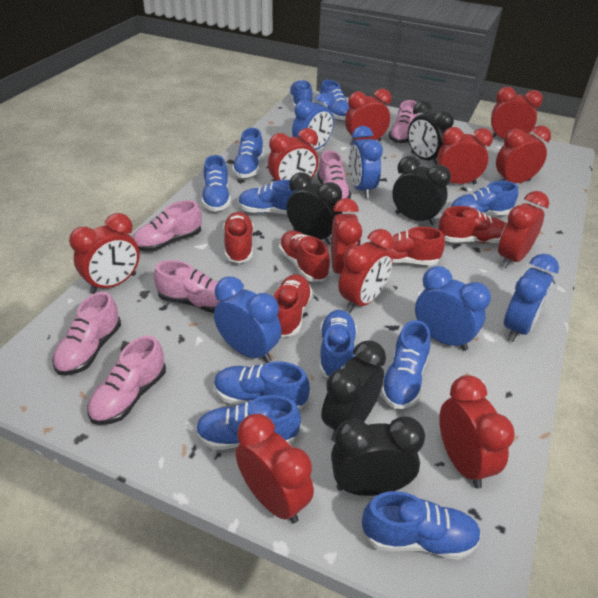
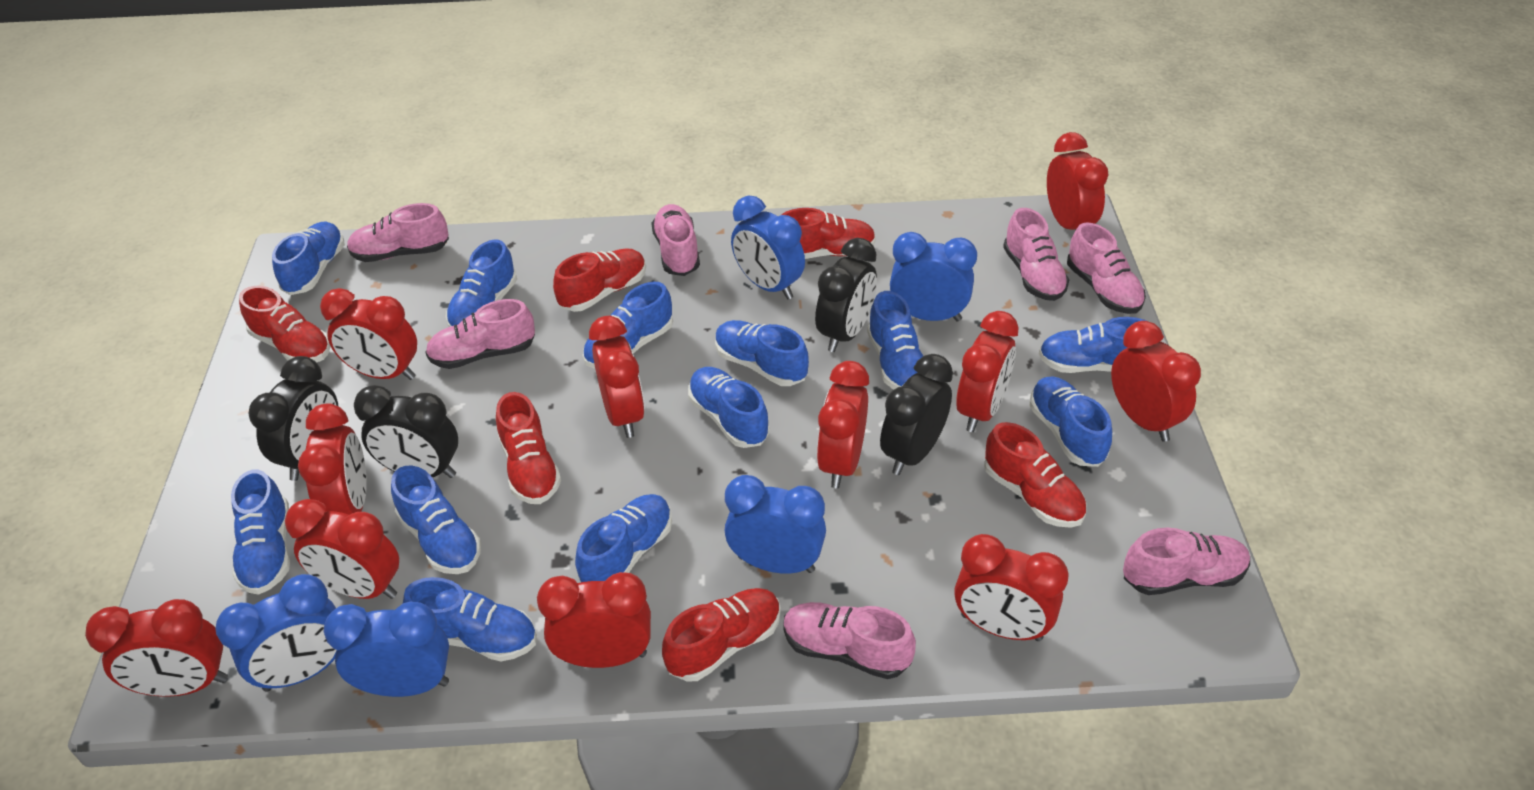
black clock: 5 -> 4
blue shoe: 11 -> 12
pink shoe: 6 -> 7
red shoe: 5 -> 6

